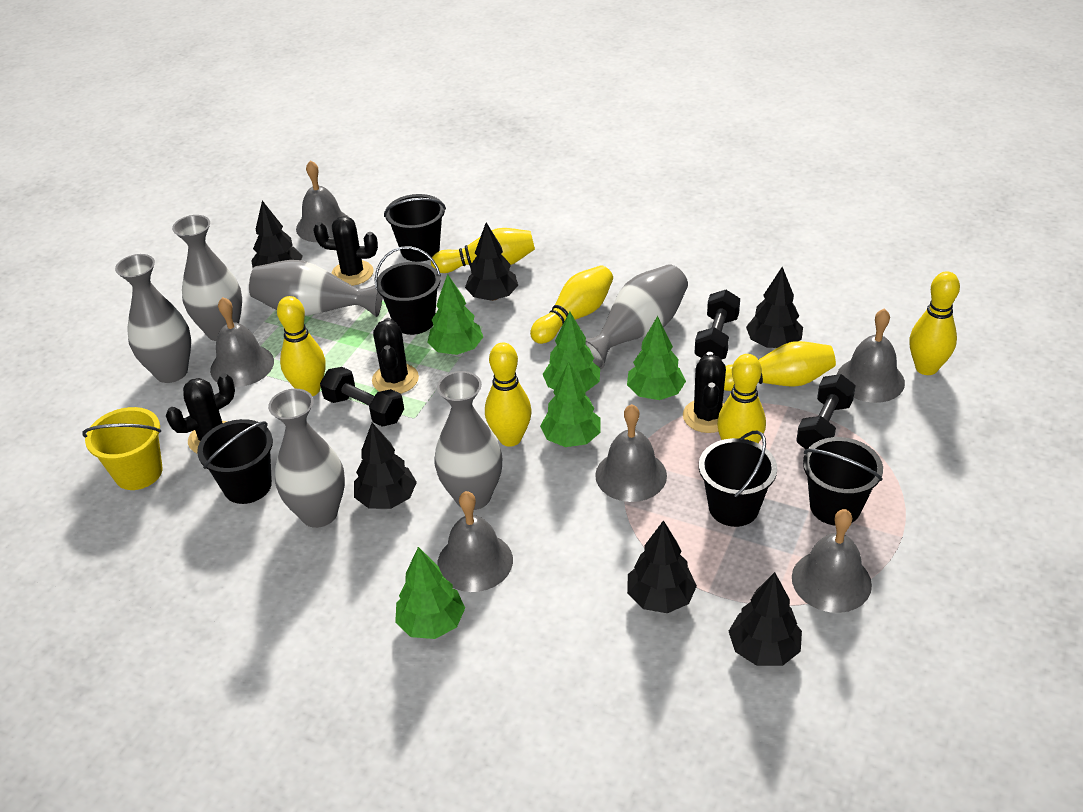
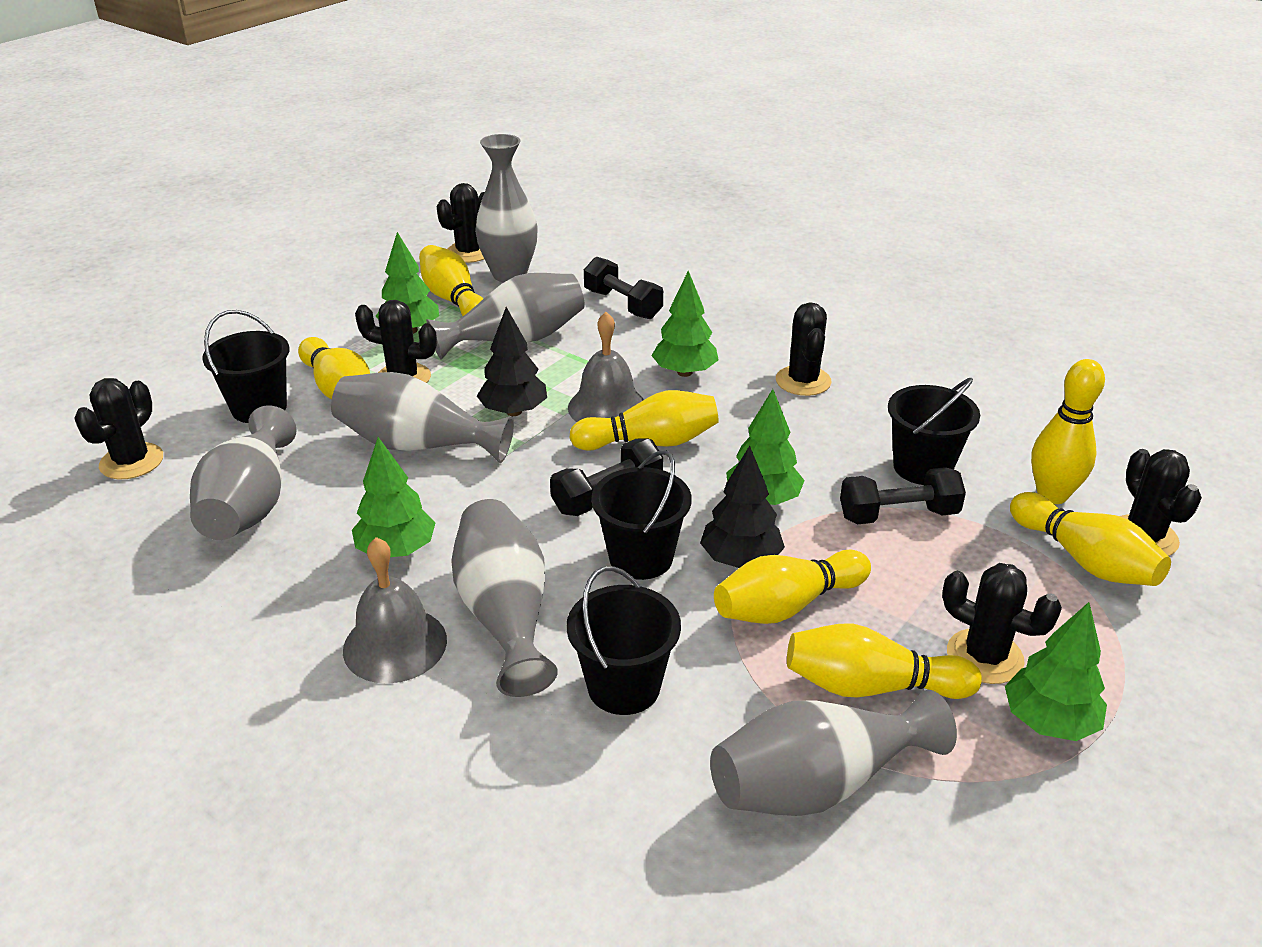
black bucket: 5 -> 4
black cactus: 4 -> 6
black tree: 6 -> 2
grey bell: 6 -> 2
yellow bucket: 1 -> 0

